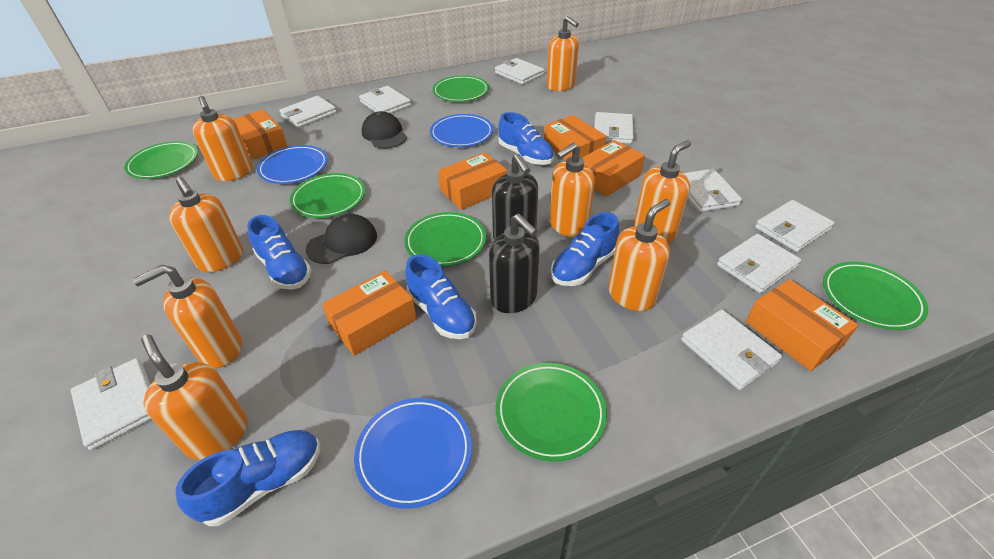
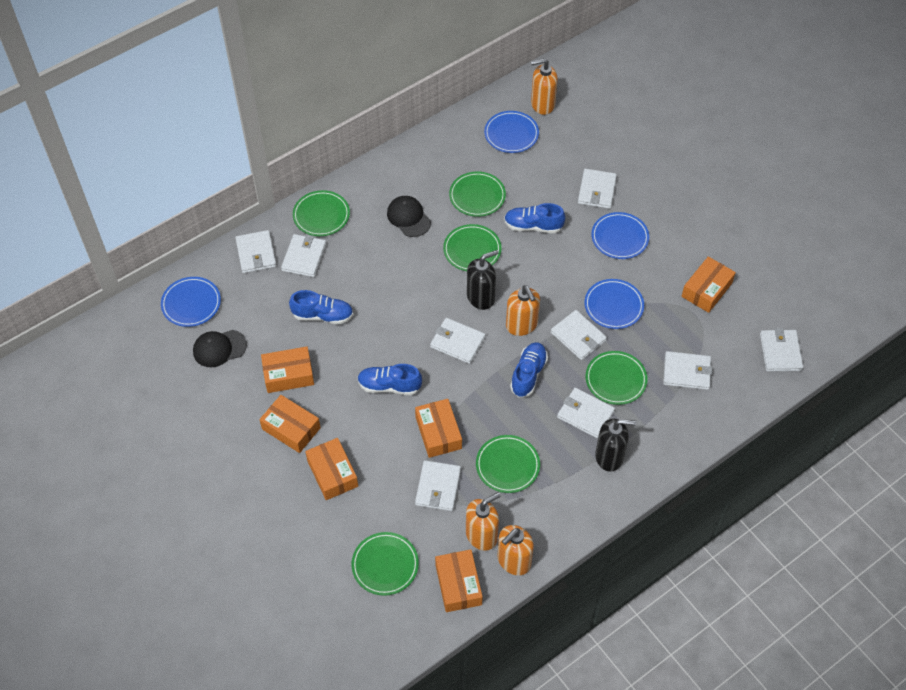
blue plate: 3 -> 4
blue shoe: 5 -> 4
orange soap dispenser: 8 -> 4

